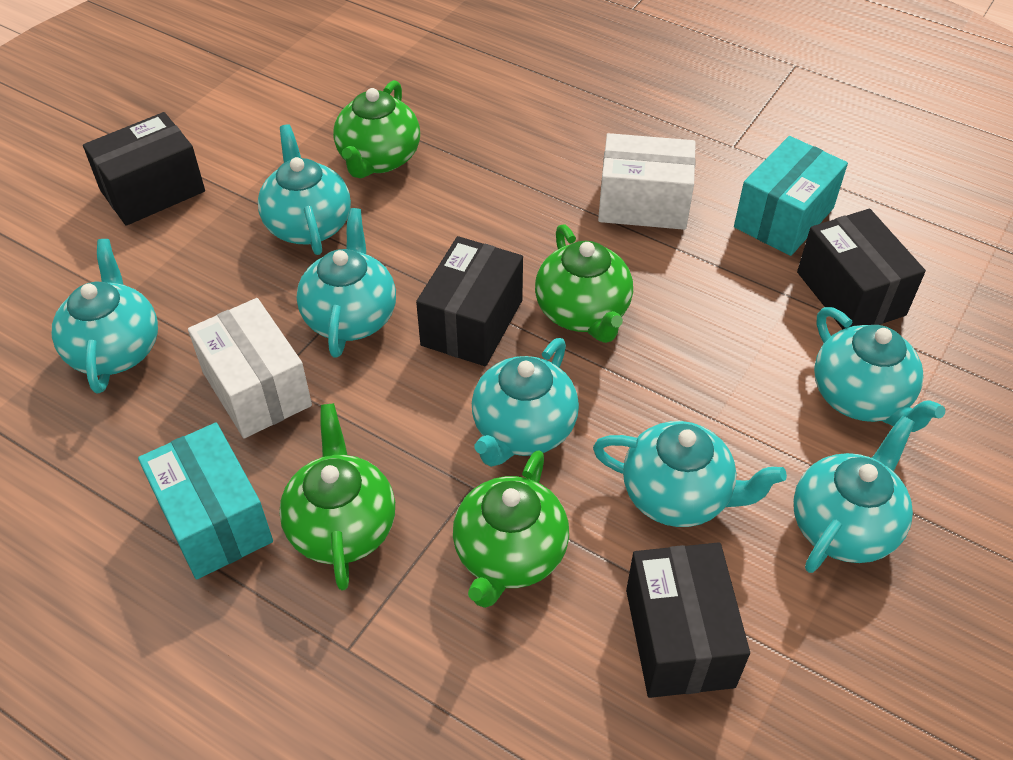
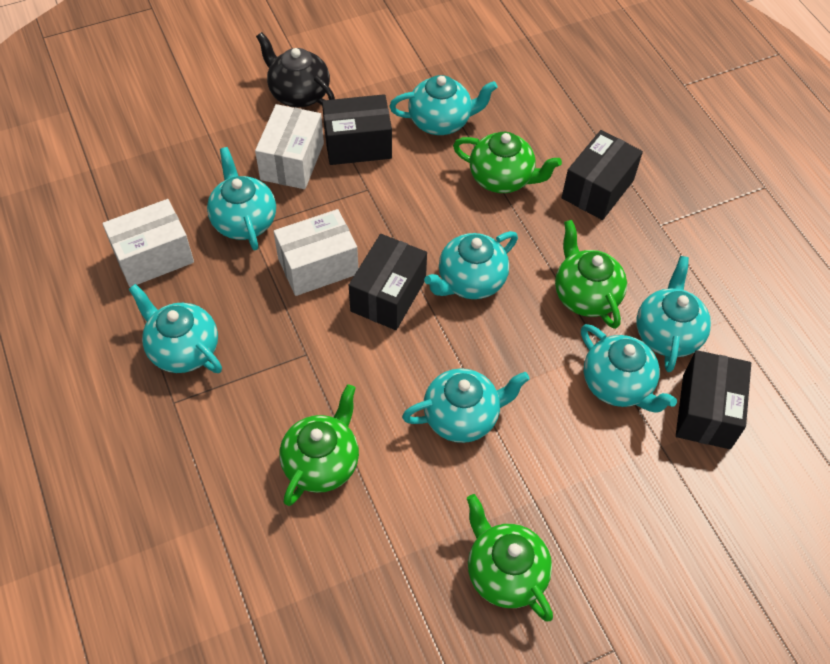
black teapot: 0 -> 1
turquoise box: 2 -> 0
white box: 2 -> 3

